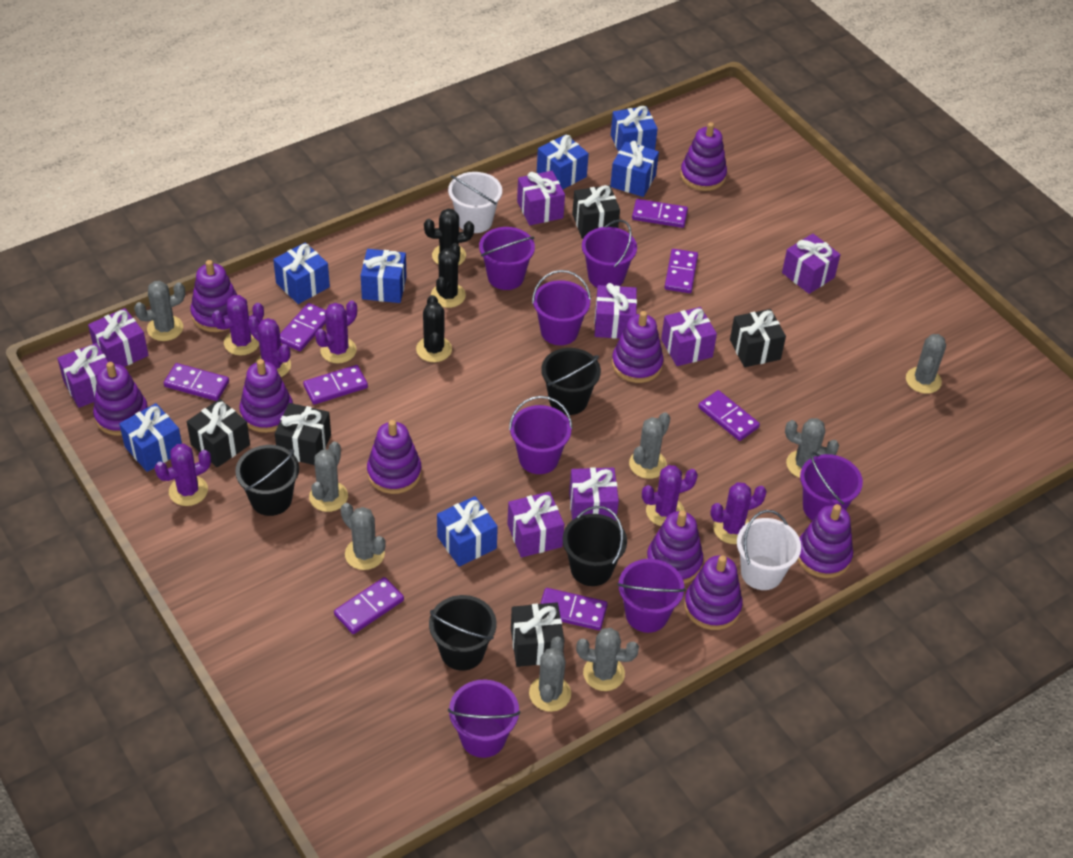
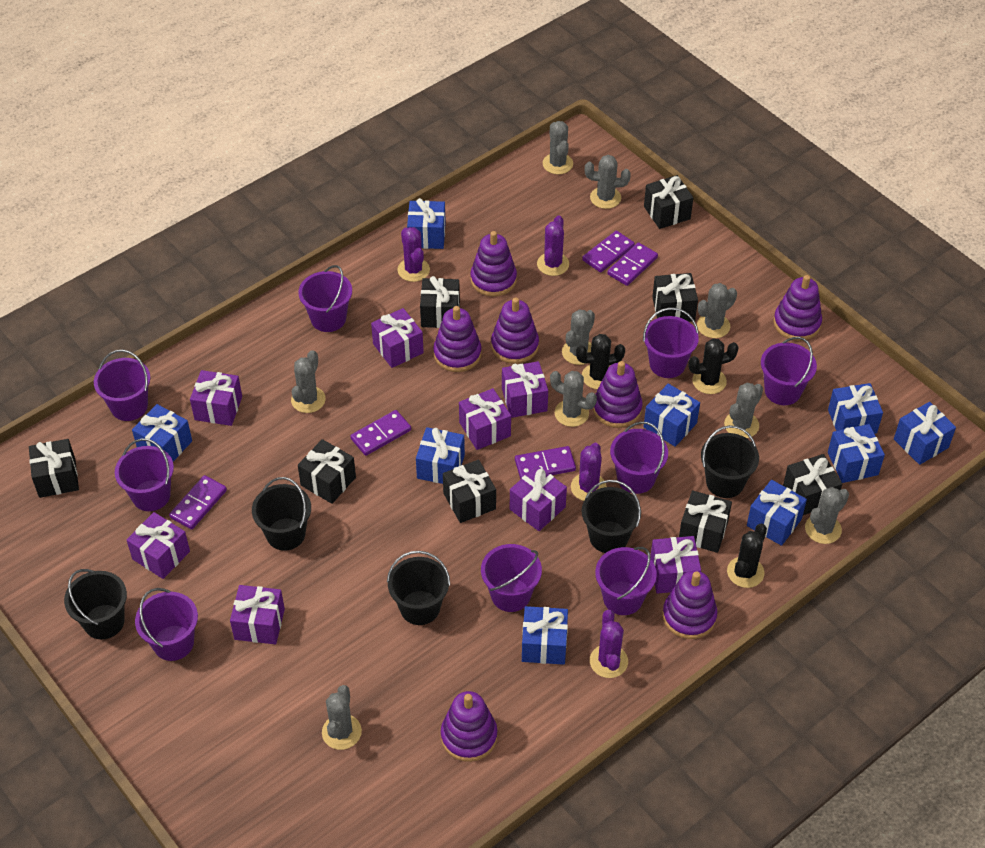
black bucket: 4 -> 5
black gift: 5 -> 8
blue gift: 7 -> 9
grey cactus: 8 -> 9
purple bucket: 7 -> 9
purple cactus: 6 -> 4
purple domino: 8 -> 5
purple stacking toy: 9 -> 7
white bucket: 2 -> 0

